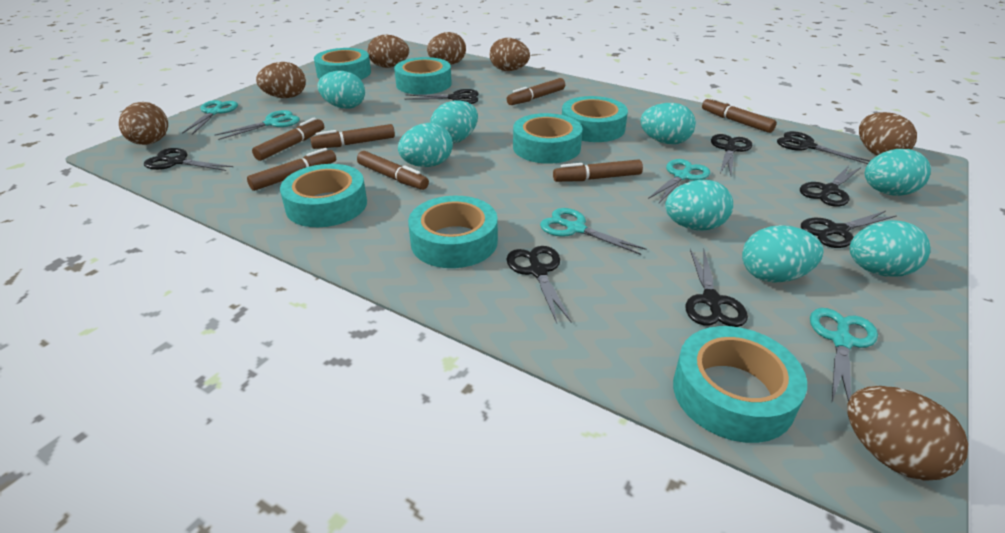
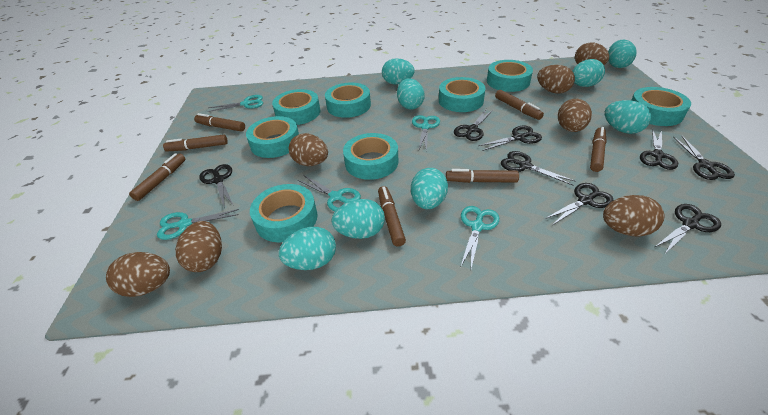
turquoise tape: 7 -> 8

